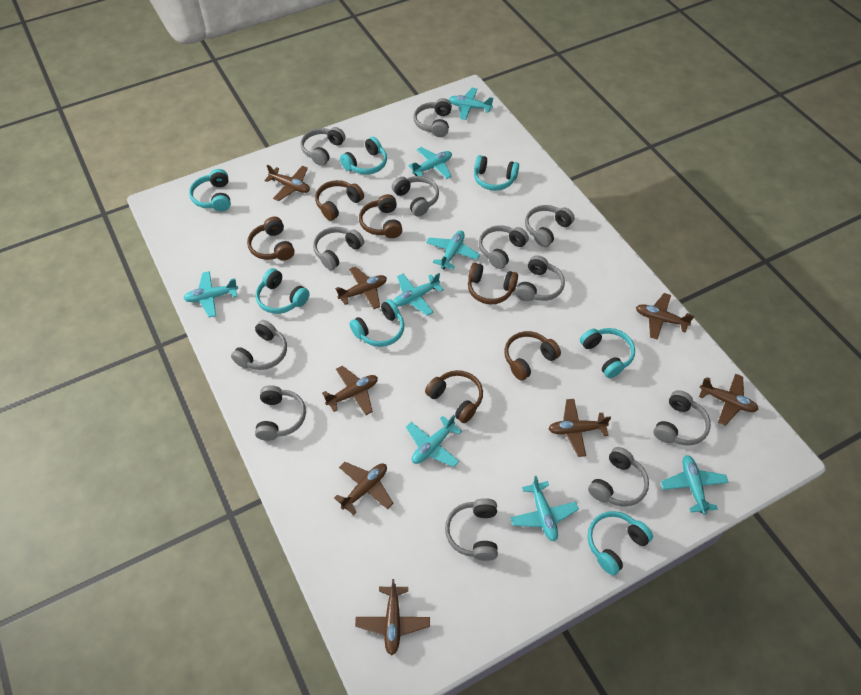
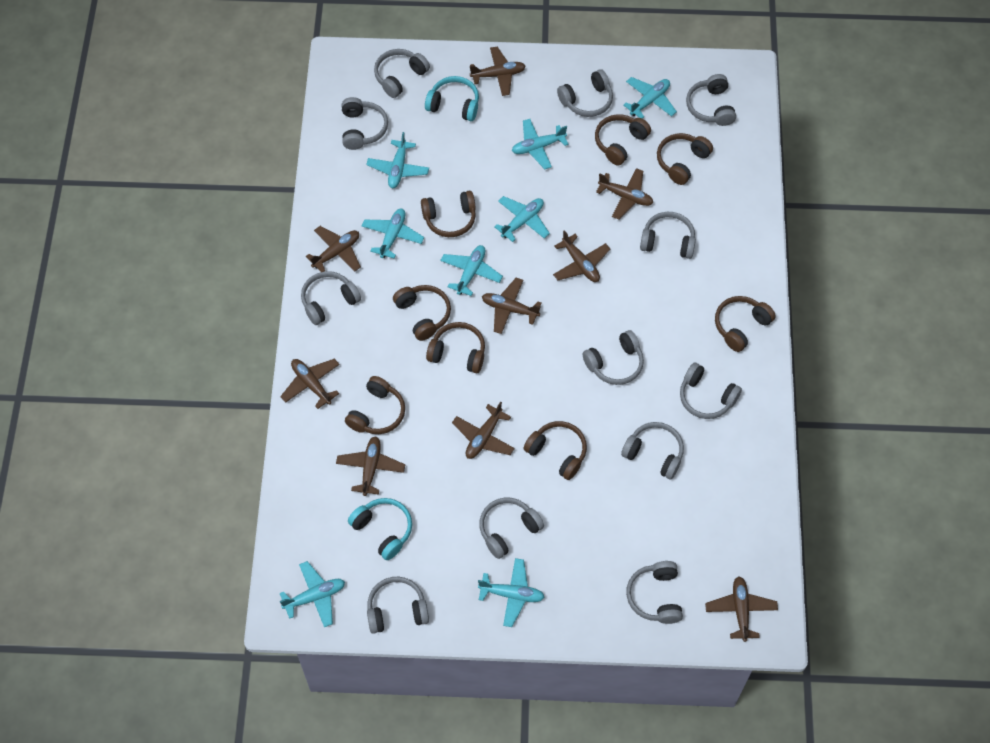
brown headphones: 6 -> 8
brown plane: 8 -> 9
turquoise headphones: 7 -> 2

